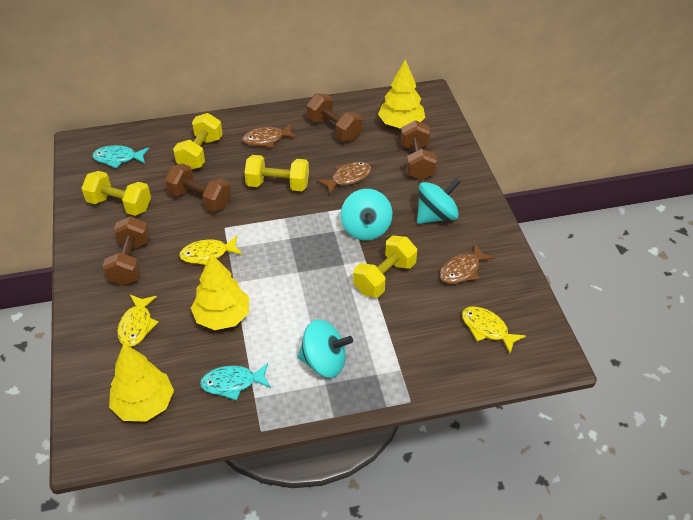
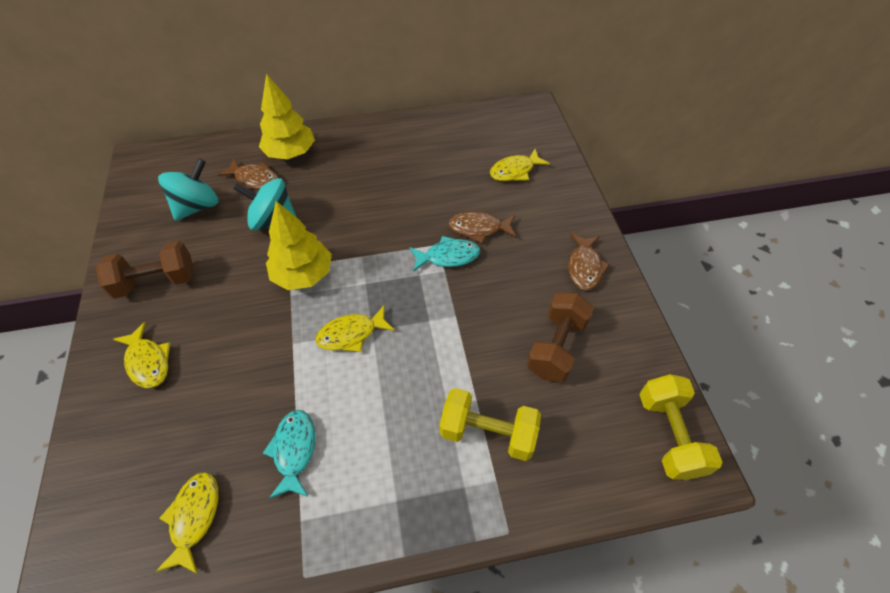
brown dumbbell: 4 -> 2
turquoise spinning top: 3 -> 2
yellow dumbbell: 4 -> 2
yellow fish: 3 -> 4
yellow tree: 3 -> 2

